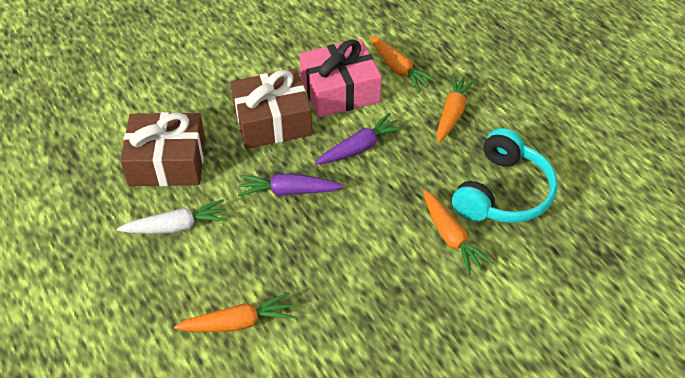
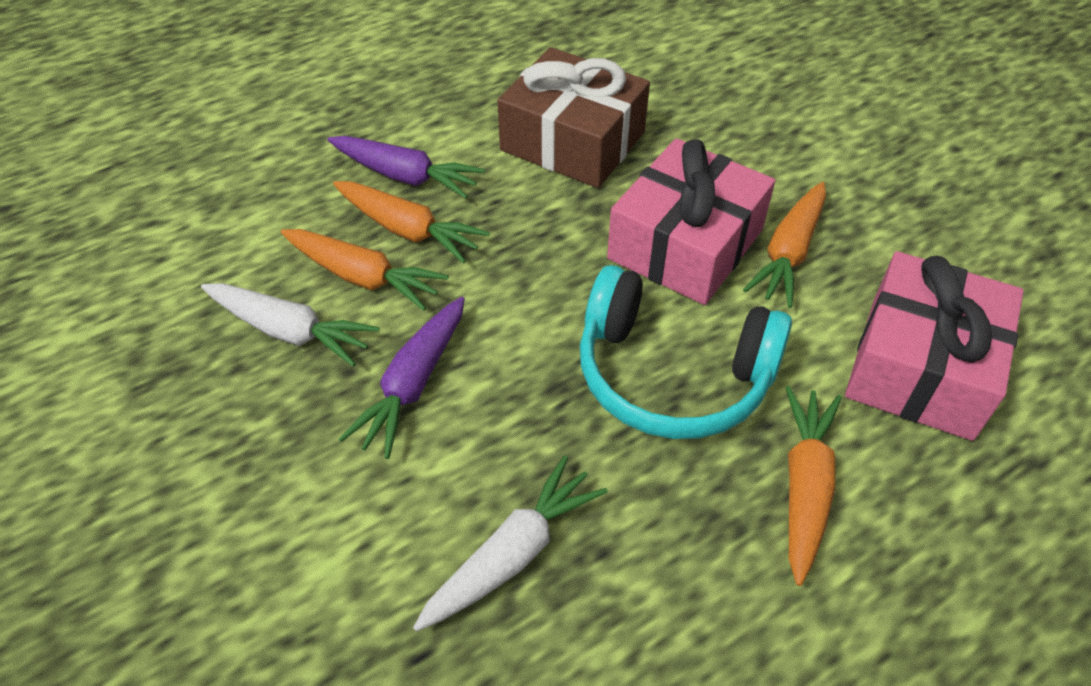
brown gift: 2 -> 1
pink gift: 1 -> 2
white carrot: 1 -> 2

